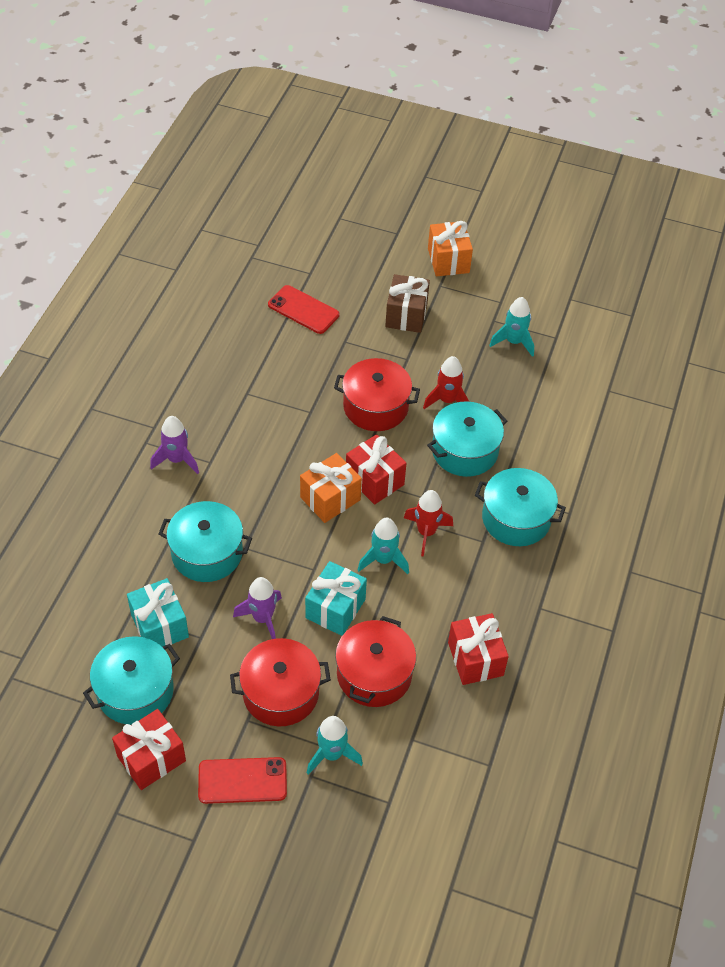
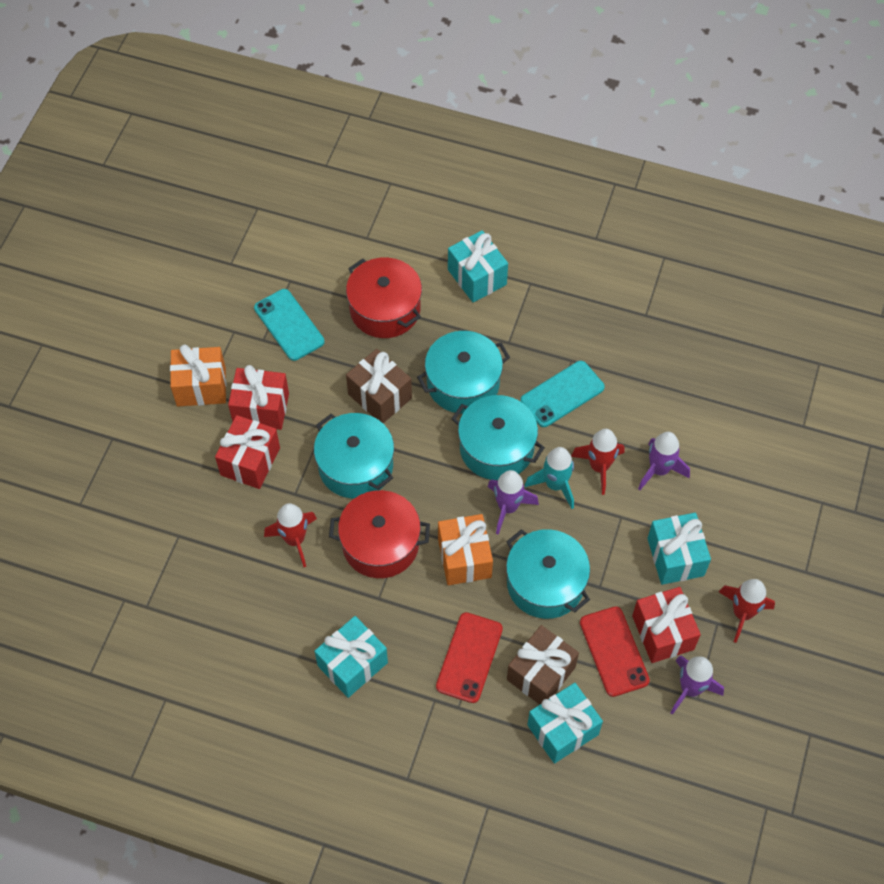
brown gift: 1 -> 2
purple rocket: 2 -> 3
red pot: 3 -> 2
red rocket: 2 -> 3
turquoise gift: 2 -> 4
turquoise phone: 0 -> 2
turquoise rocket: 3 -> 1

